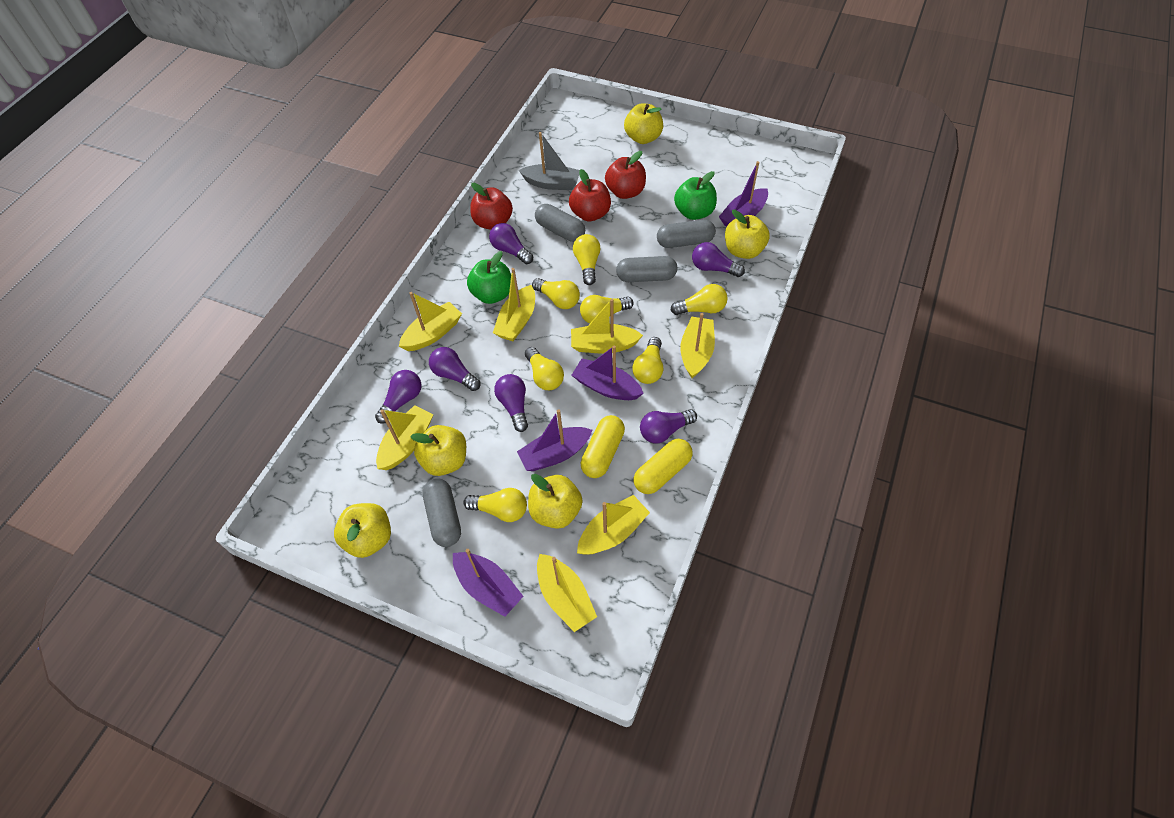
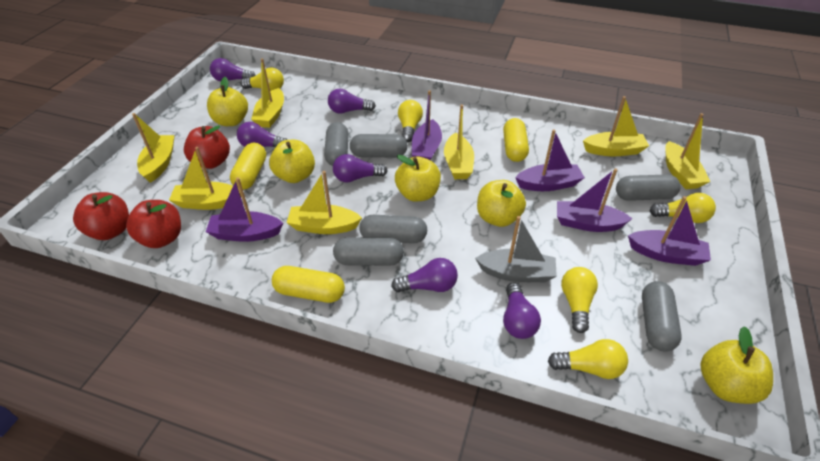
green apple: 2 -> 0
grey capsule: 4 -> 6
purple boat: 4 -> 5
yellow capsule: 2 -> 3
yellow light bulb: 7 -> 5

